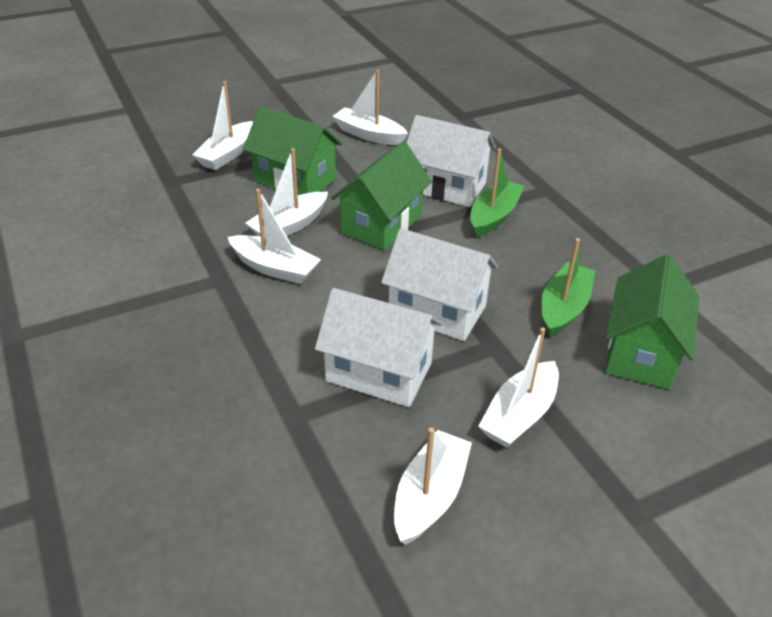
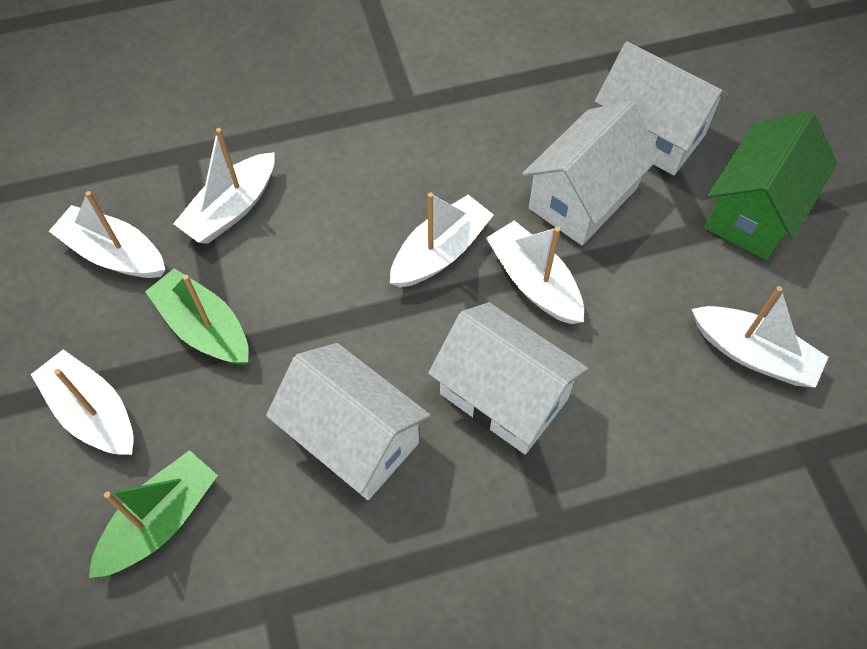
green house: 3 -> 1
white house: 3 -> 4

